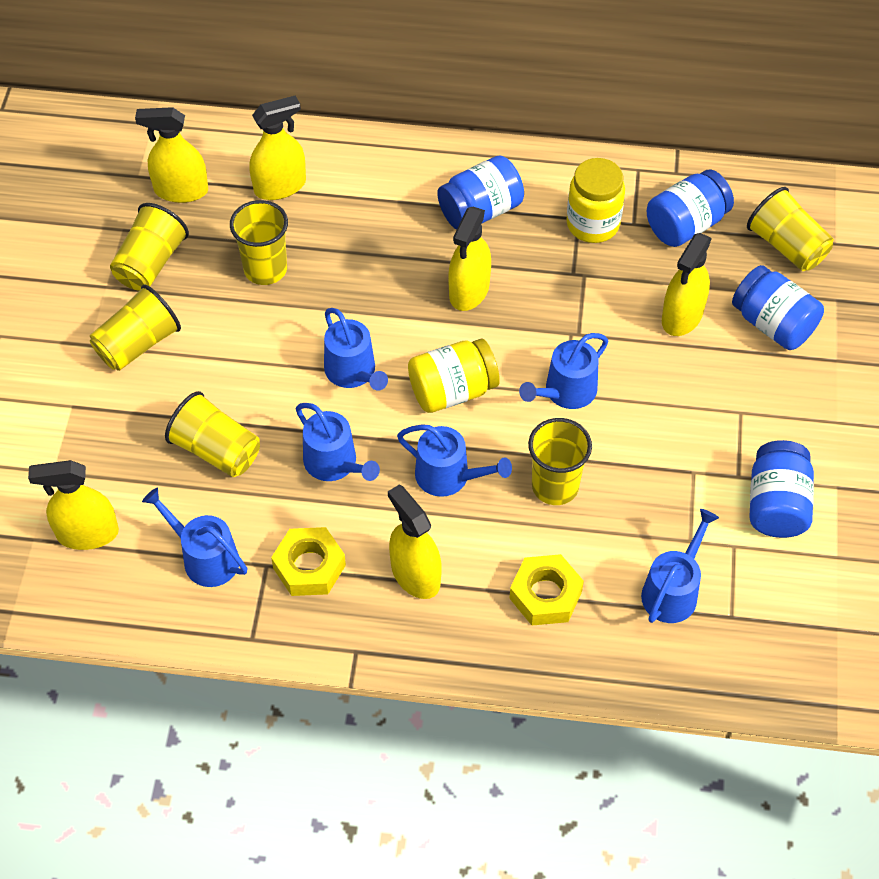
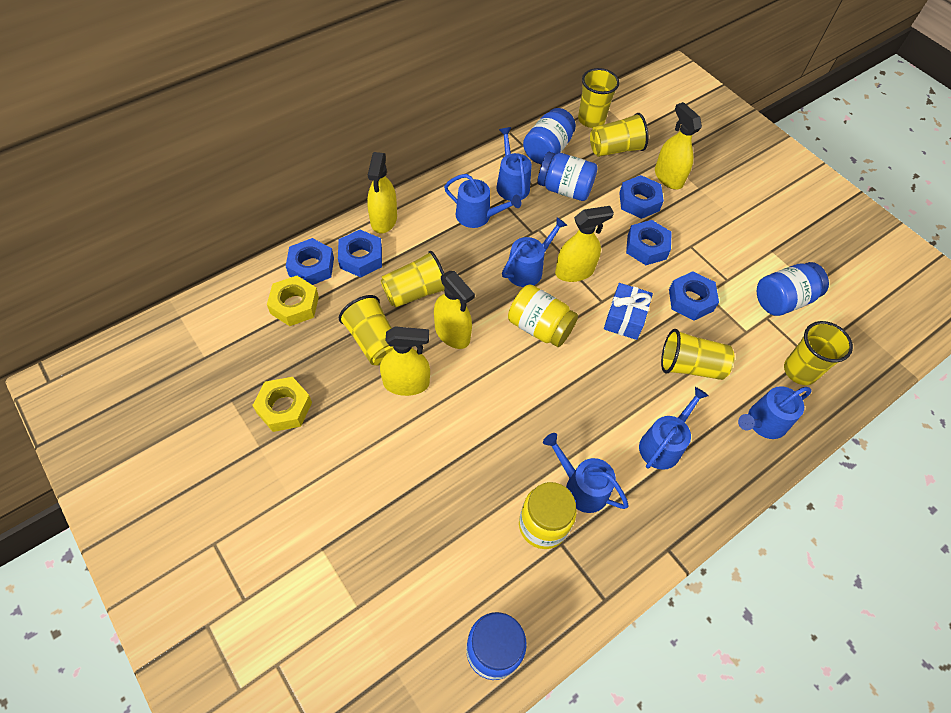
blue gift: 0 -> 1
blue nut: 0 -> 5
yellow spray bottle: 6 -> 5

